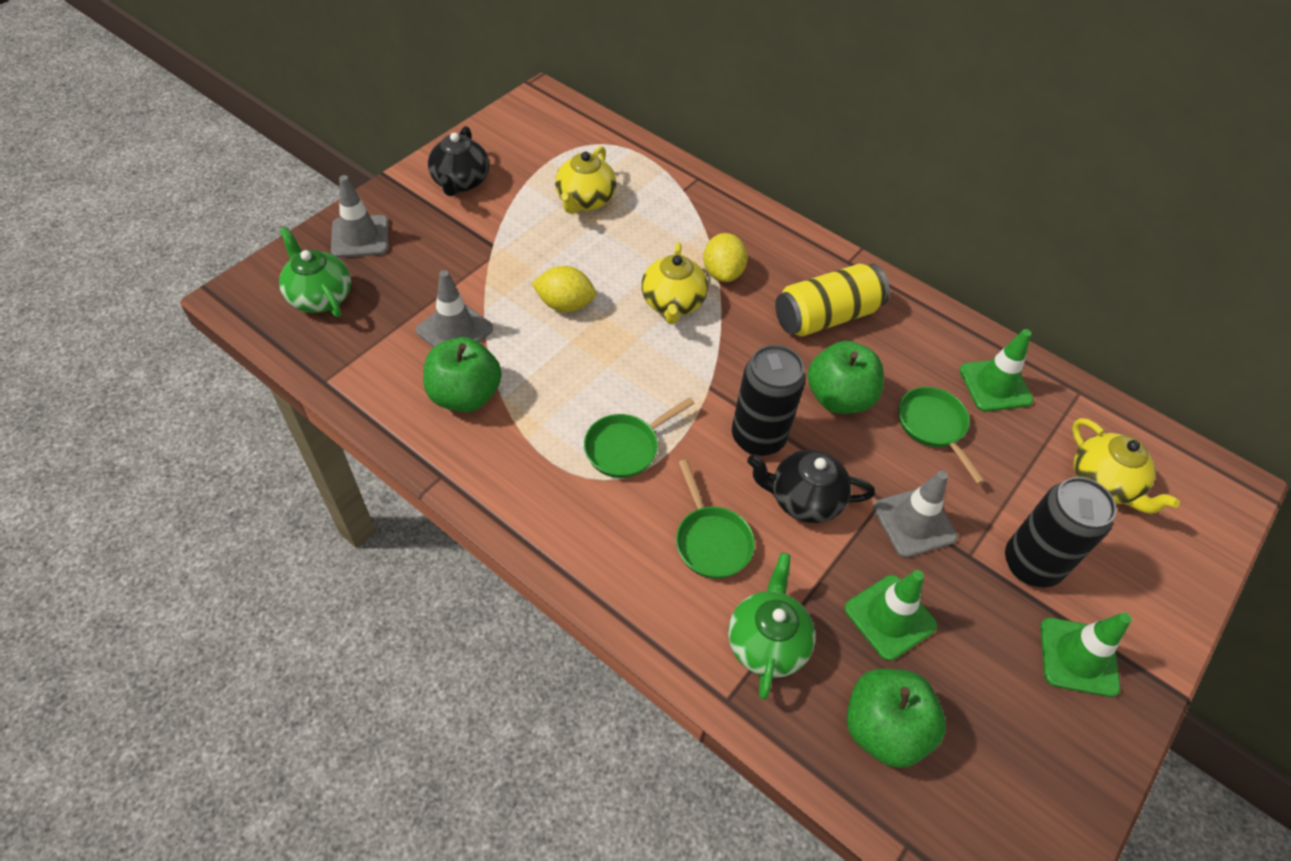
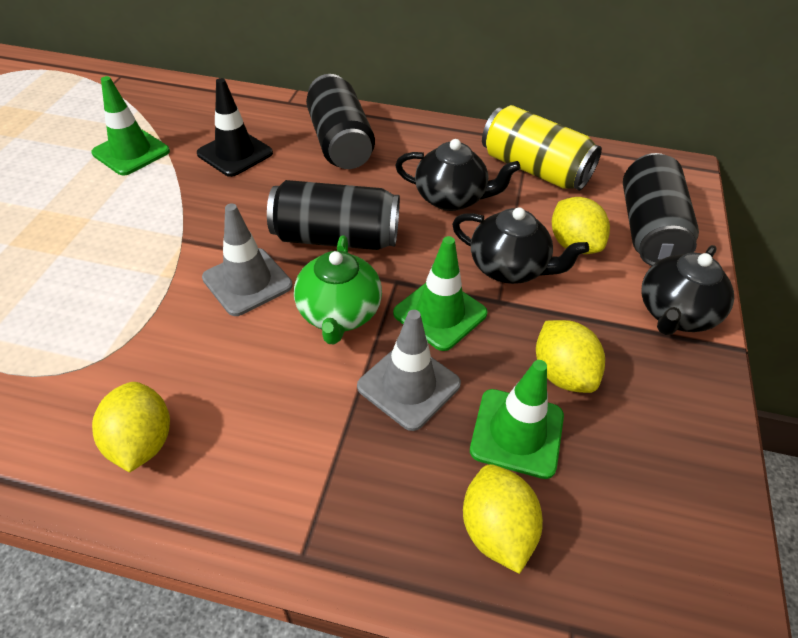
black can: 2 -> 3
black teapot: 2 -> 3
black traffic cone: 0 -> 1
green apple: 3 -> 0
green pan: 3 -> 0
green teapot: 2 -> 1
grey traffic cone: 3 -> 2
yellow lemon: 2 -> 4
yellow teapot: 3 -> 0

